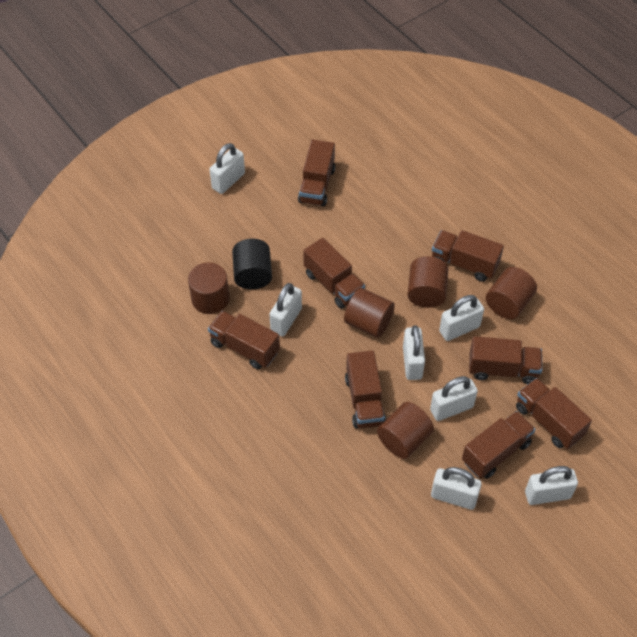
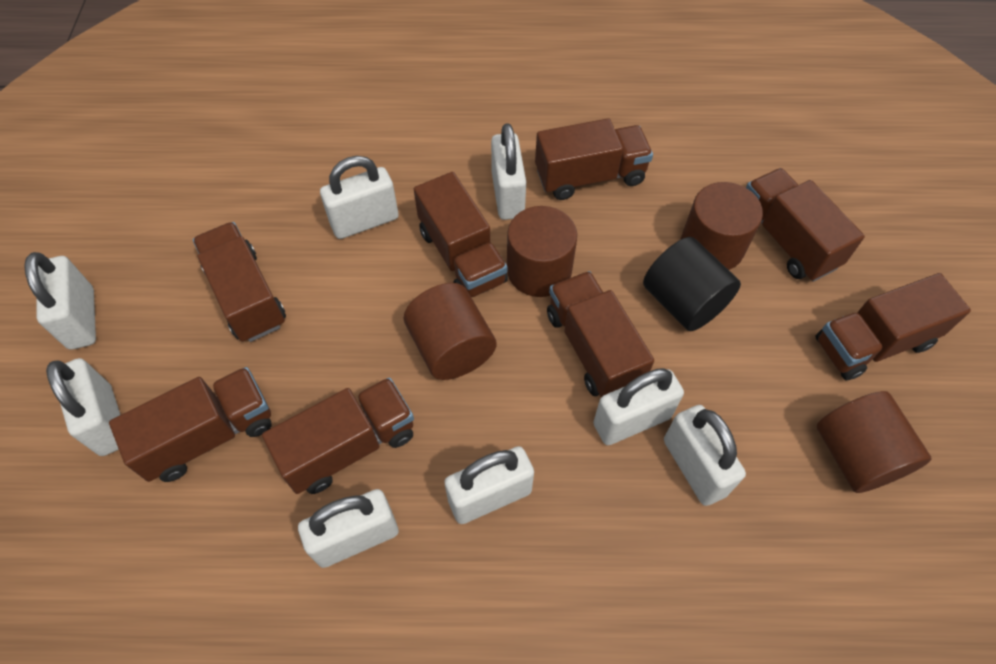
brown cylinder: 5 -> 4
white padlock: 7 -> 8

